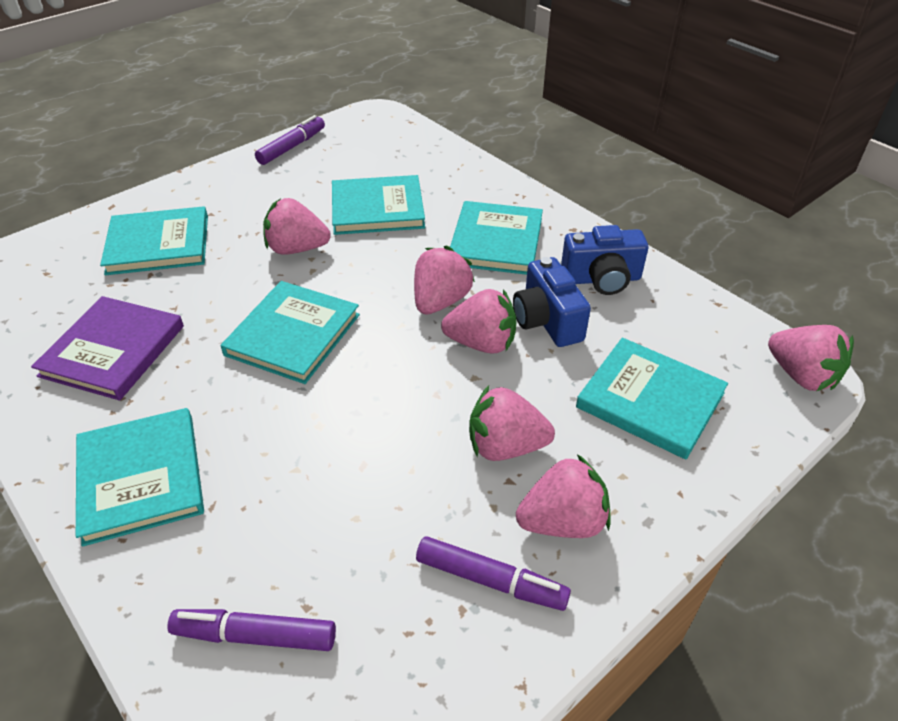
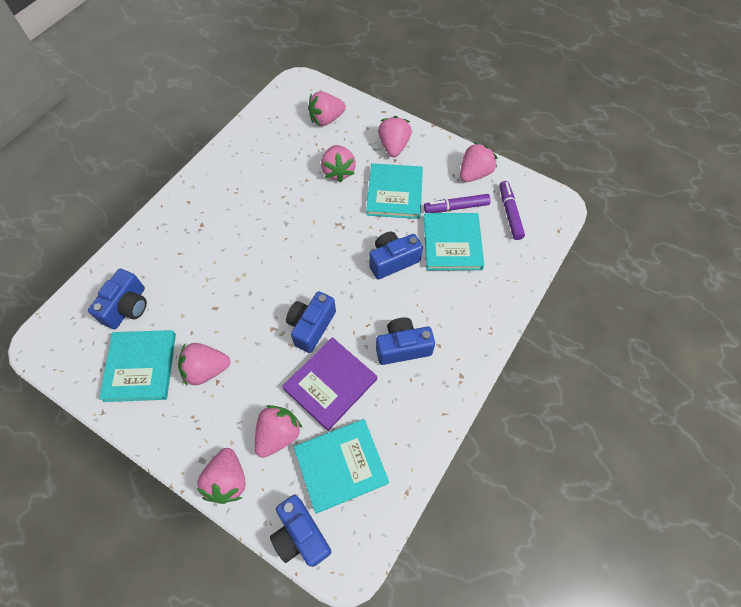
blue camera: 2 -> 5
pink strawberry: 6 -> 7
purple marker: 3 -> 2
turquoise book: 6 -> 4

